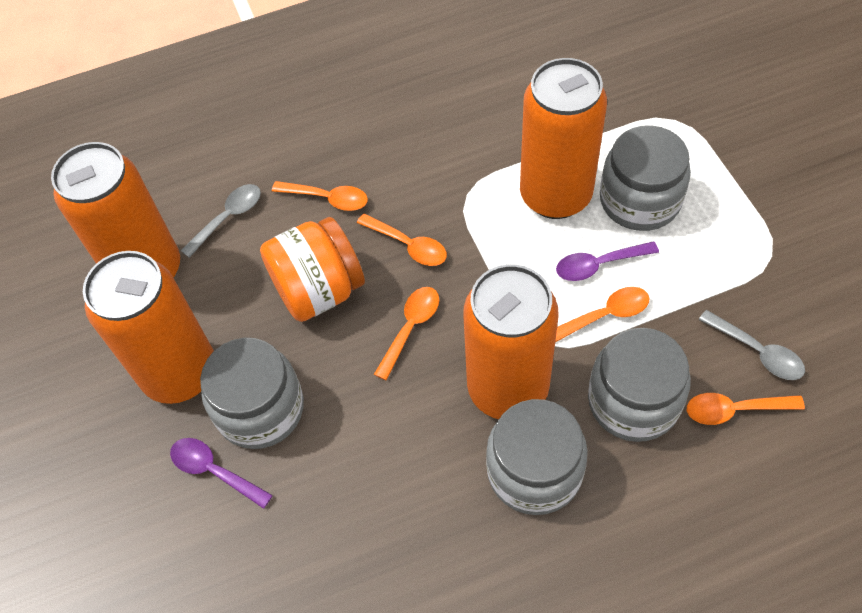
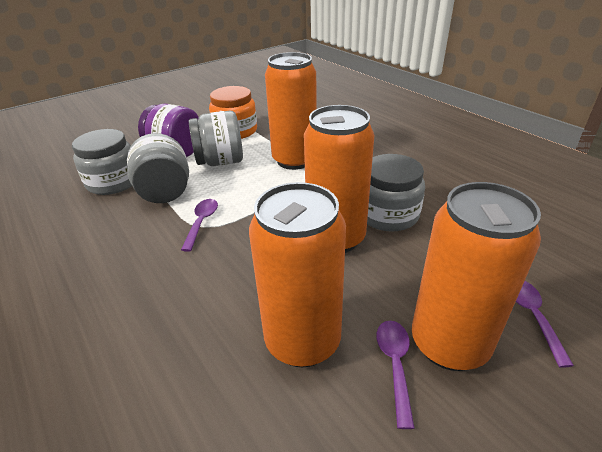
grey spoon: 2 -> 0
orange spoon: 5 -> 0
purple jar: 0 -> 1
purple spoon: 2 -> 3

